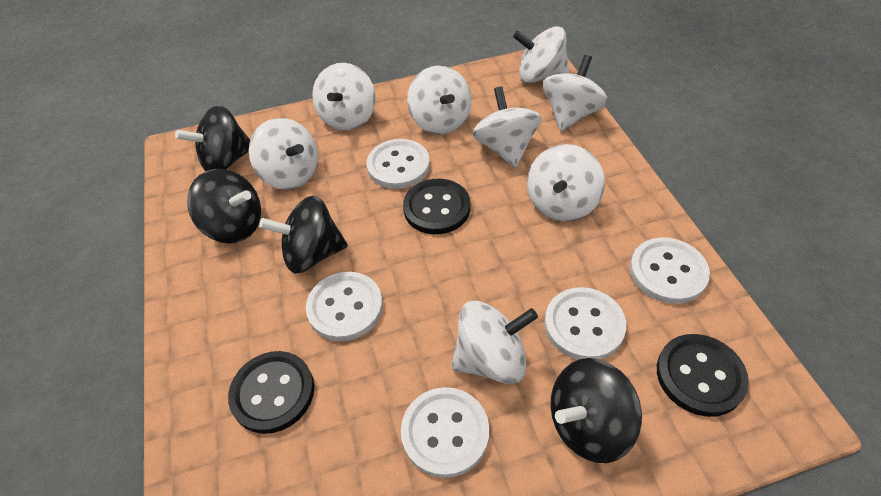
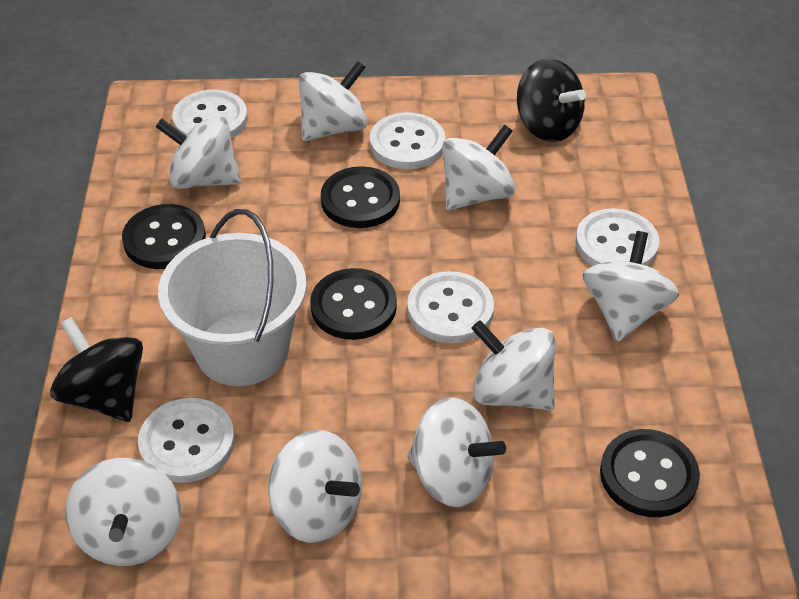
black button: 3 -> 4
black spinning top: 4 -> 2
white bucket: 0 -> 1

